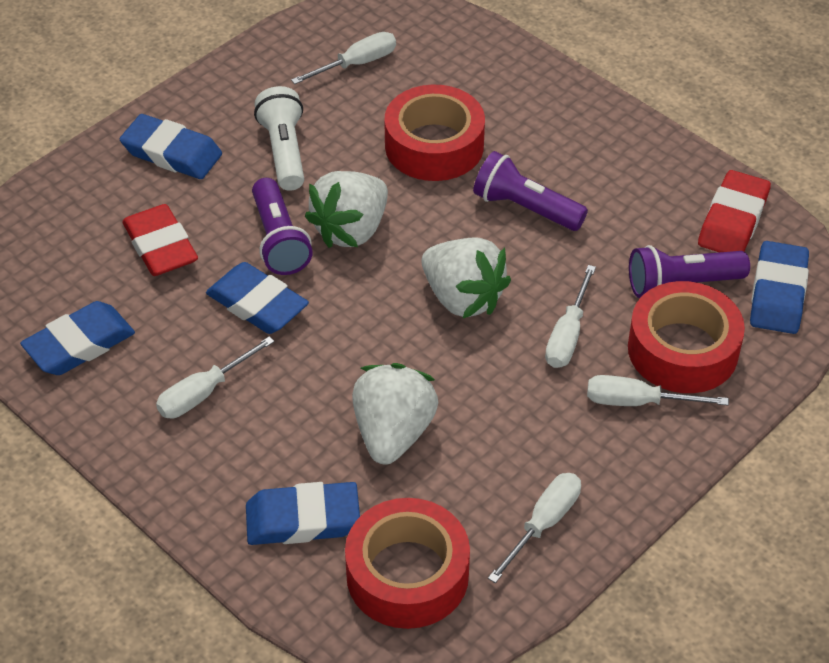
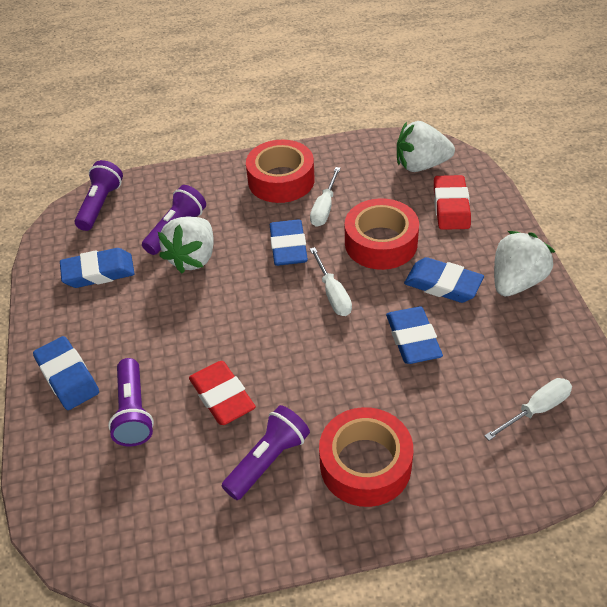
purple flashlight: 3 -> 4
white flashlight: 1 -> 0
white screwdriver: 5 -> 3

